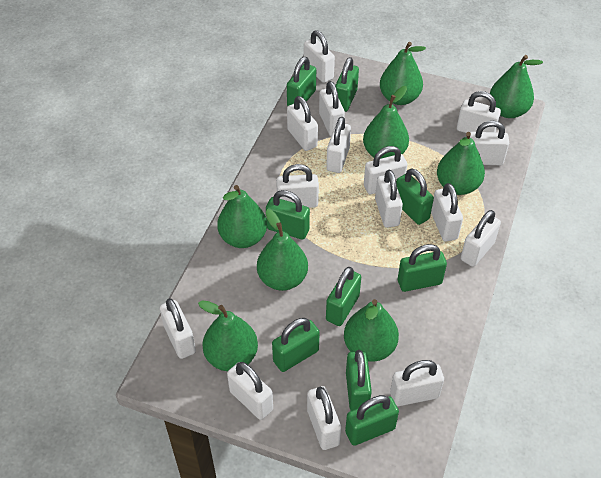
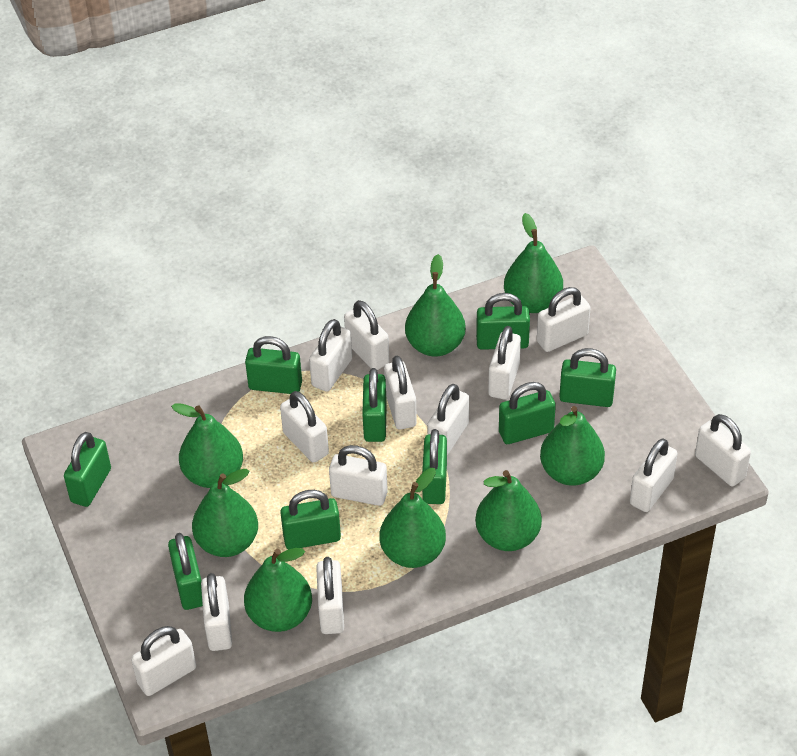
white padlock: 15 -> 13

